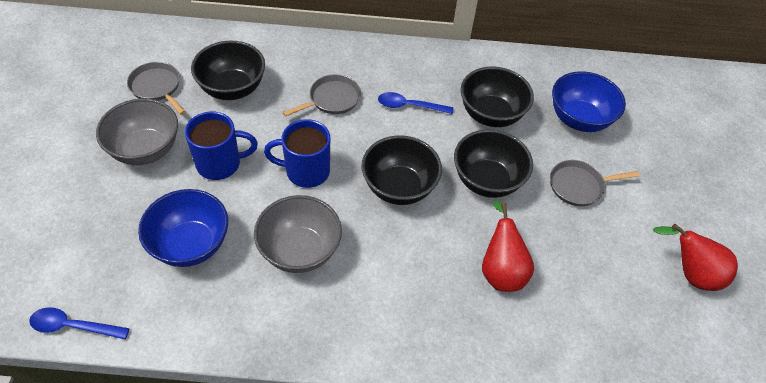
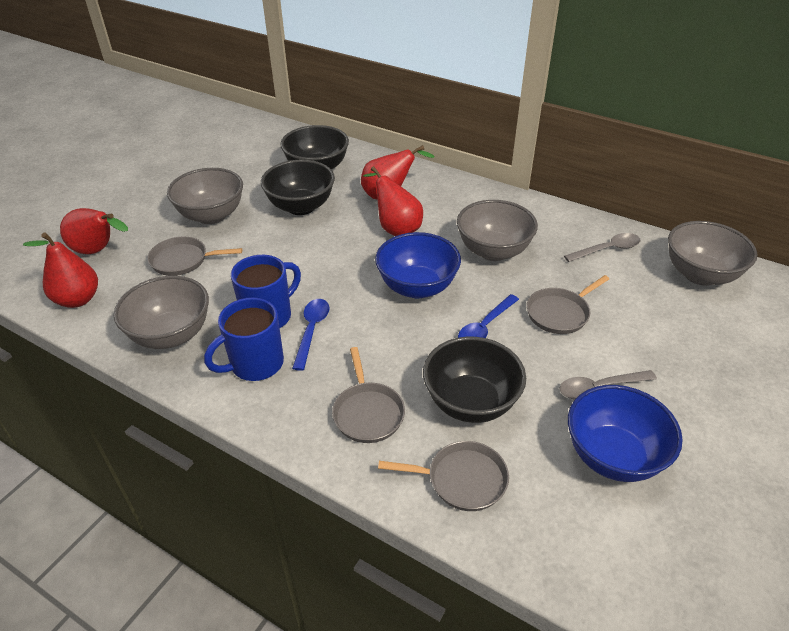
black bowl: 4 -> 3
grey bowl: 2 -> 4
grey pan: 3 -> 4
grey spoon: 0 -> 2
red pear: 2 -> 4

